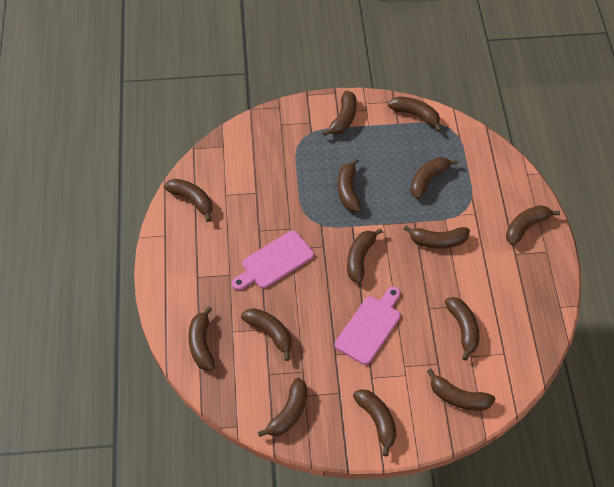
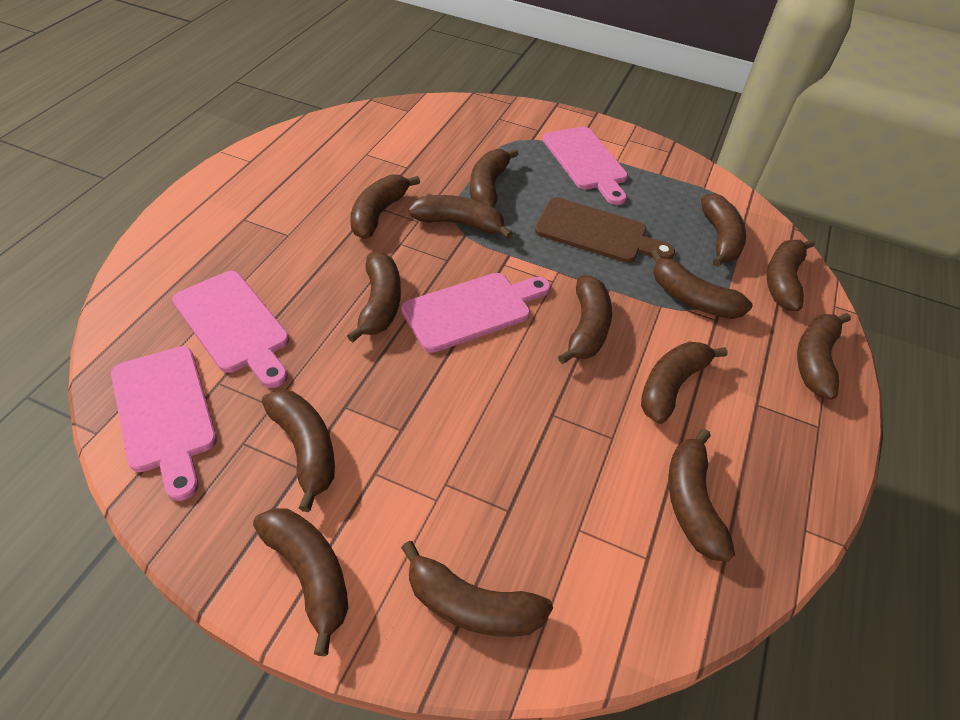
brown cutting board: 0 -> 1
pink cutting board: 2 -> 4

